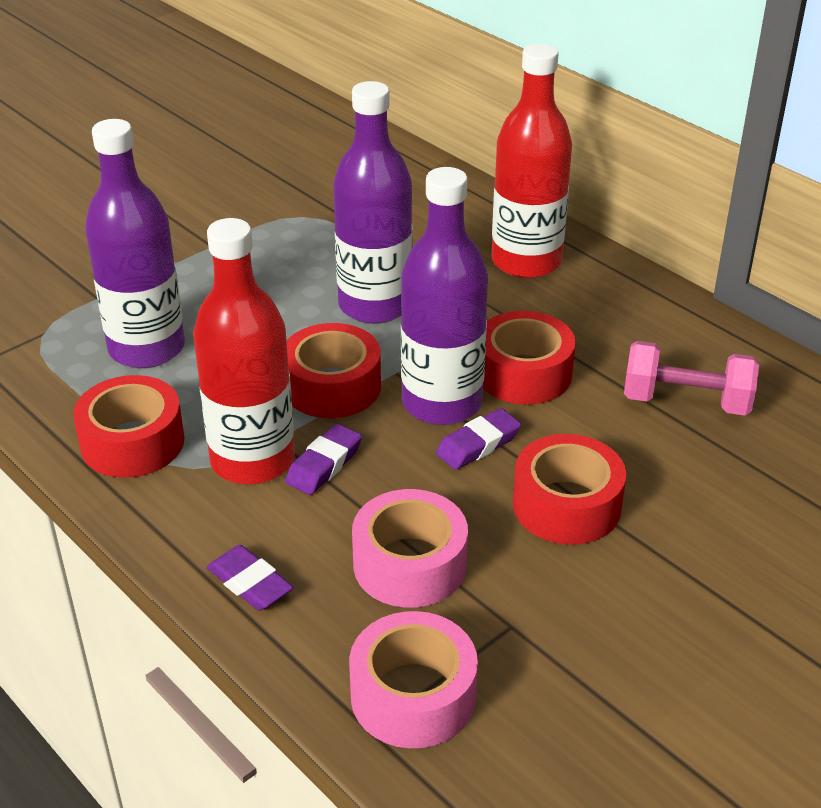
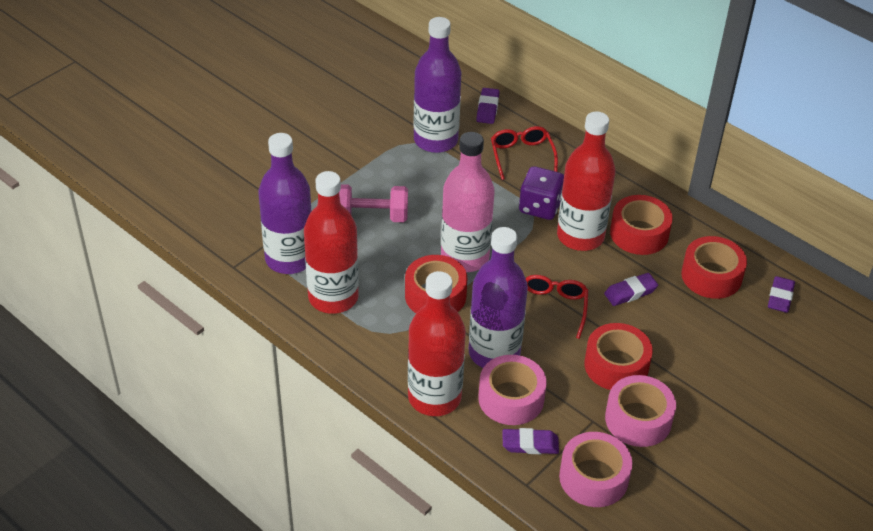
pink bottle: 0 -> 1
pink tape: 2 -> 3
purple dice: 0 -> 1
purple eraser: 3 -> 4
red bottle: 2 -> 3
red glasses: 0 -> 2

